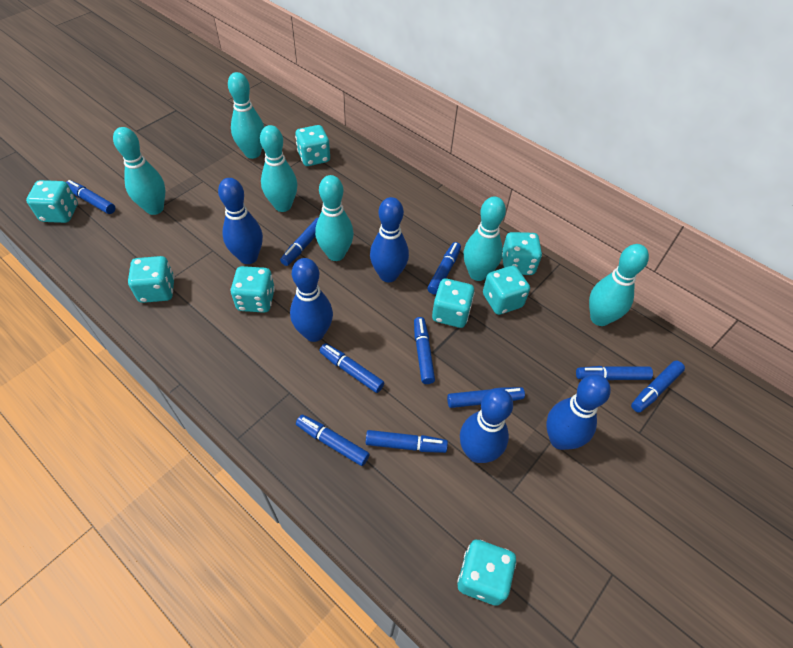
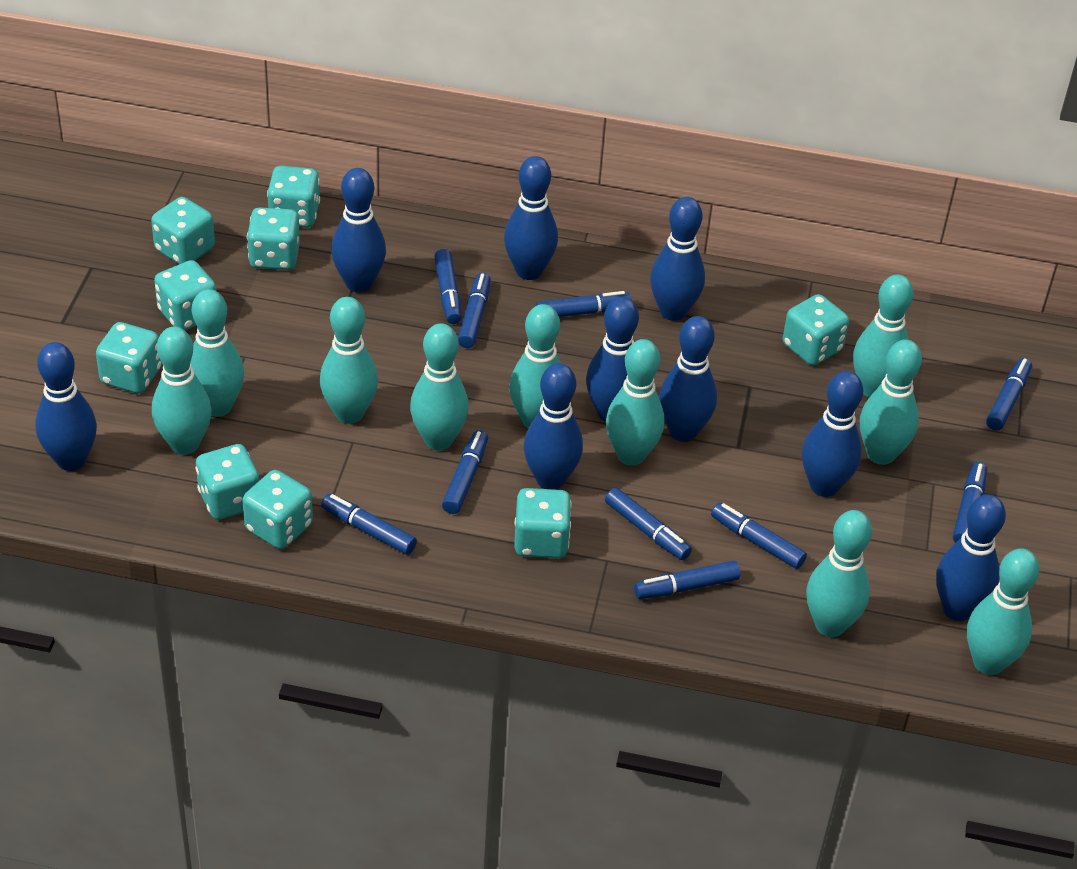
blue bowling pin: 5 -> 9
turquoise bowling pin: 6 -> 10
turquoise dice: 8 -> 9

